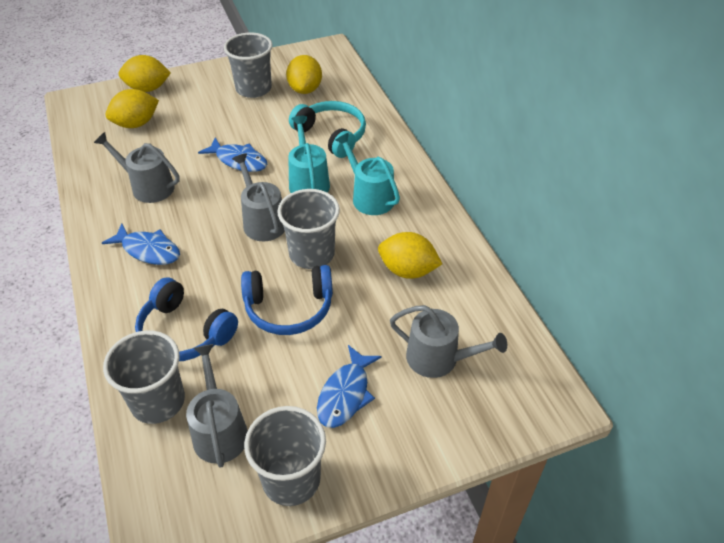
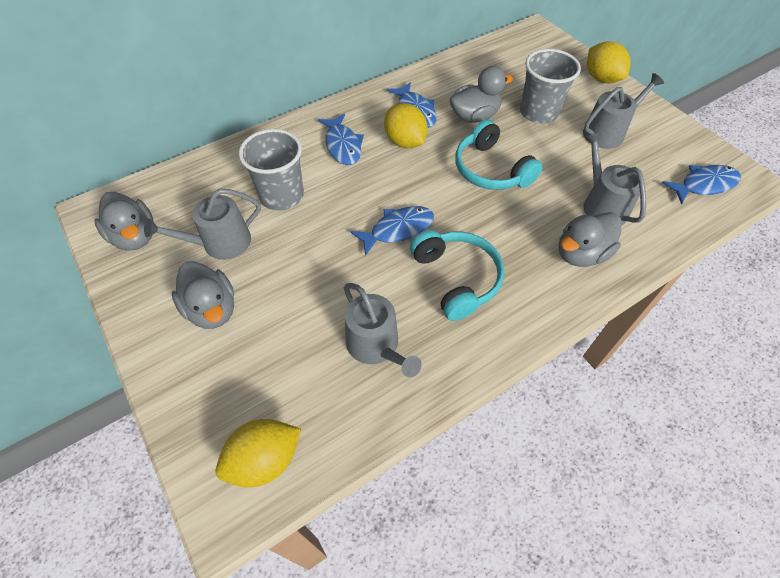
blue fish: 3 -> 4
blue headphones: 2 -> 0
grey cup: 4 -> 2
grey duck: 0 -> 4
turquoise headphones: 1 -> 2
turquoise watering can: 2 -> 0
yellow lemon: 4 -> 3

